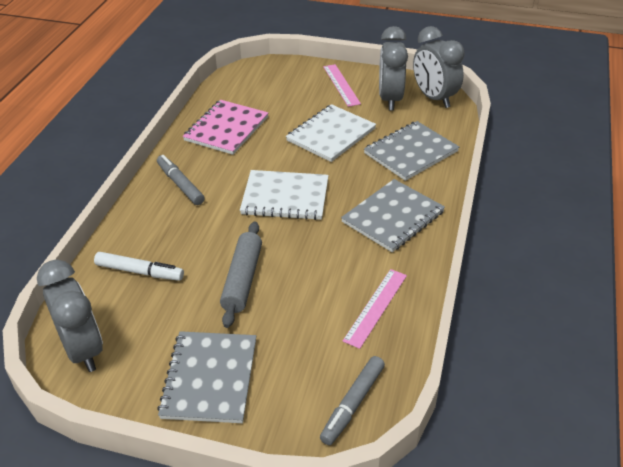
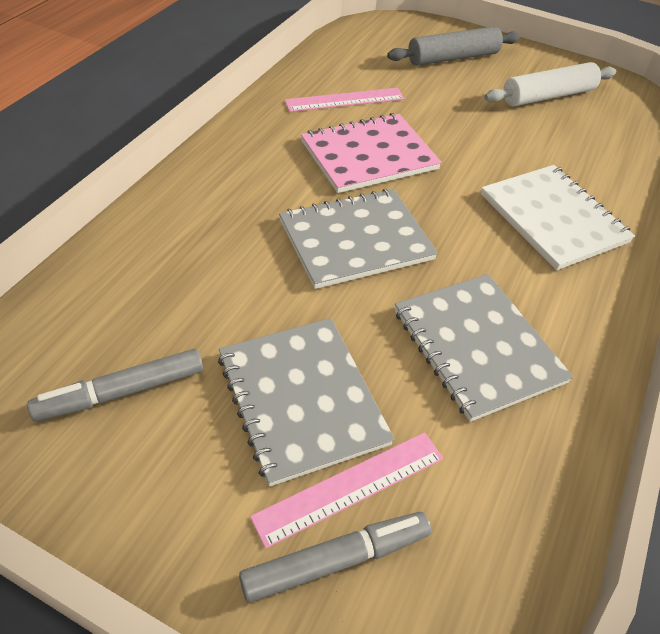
grey clock: 3 -> 0
white marker: 1 -> 0
white notebook: 2 -> 1
white rolling pin: 0 -> 1

